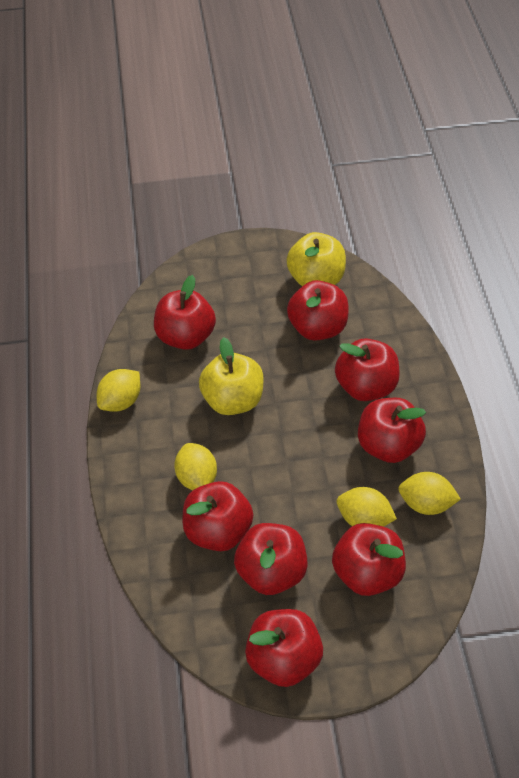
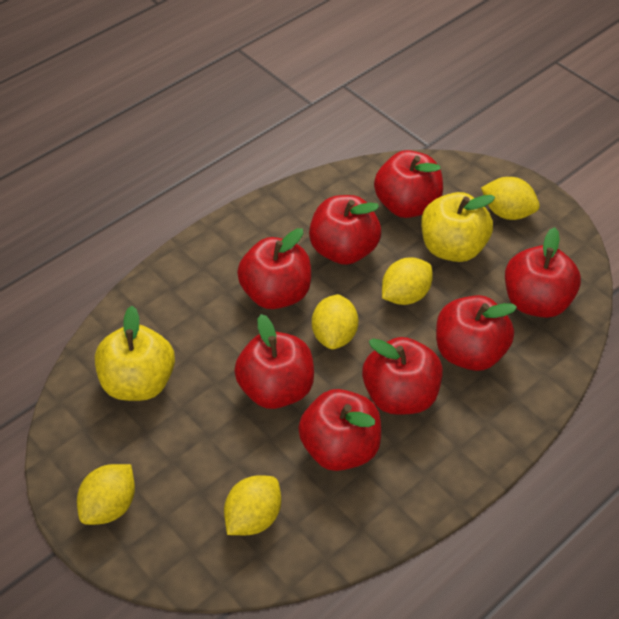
yellow lemon: 4 -> 5

